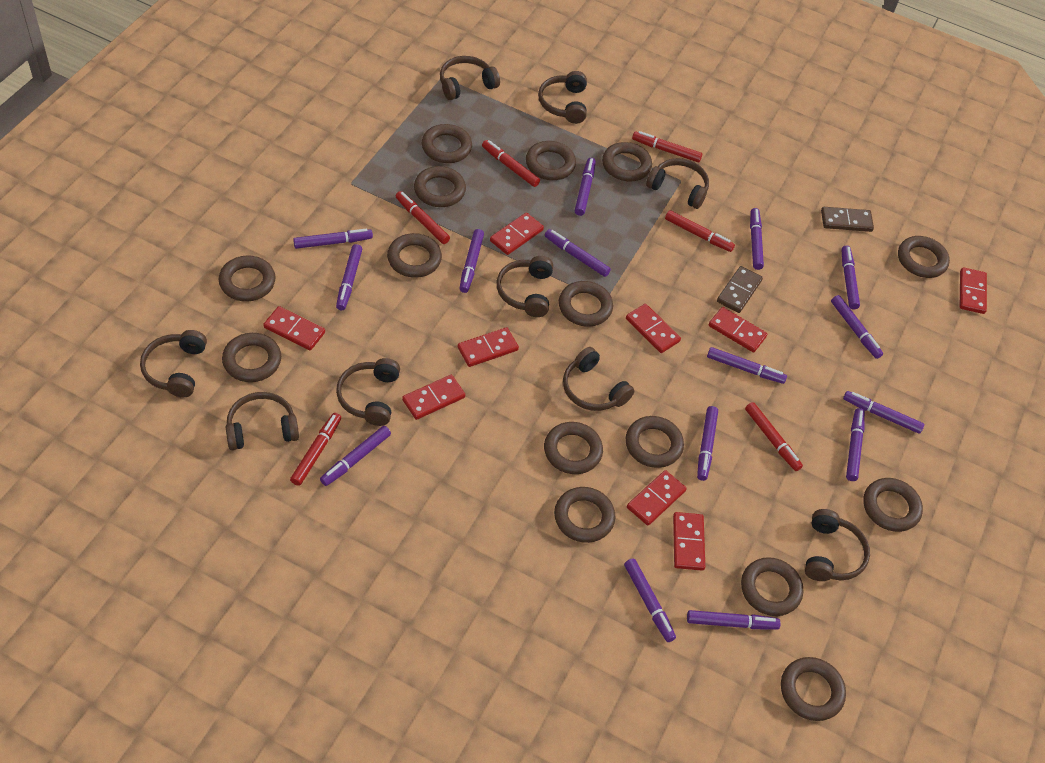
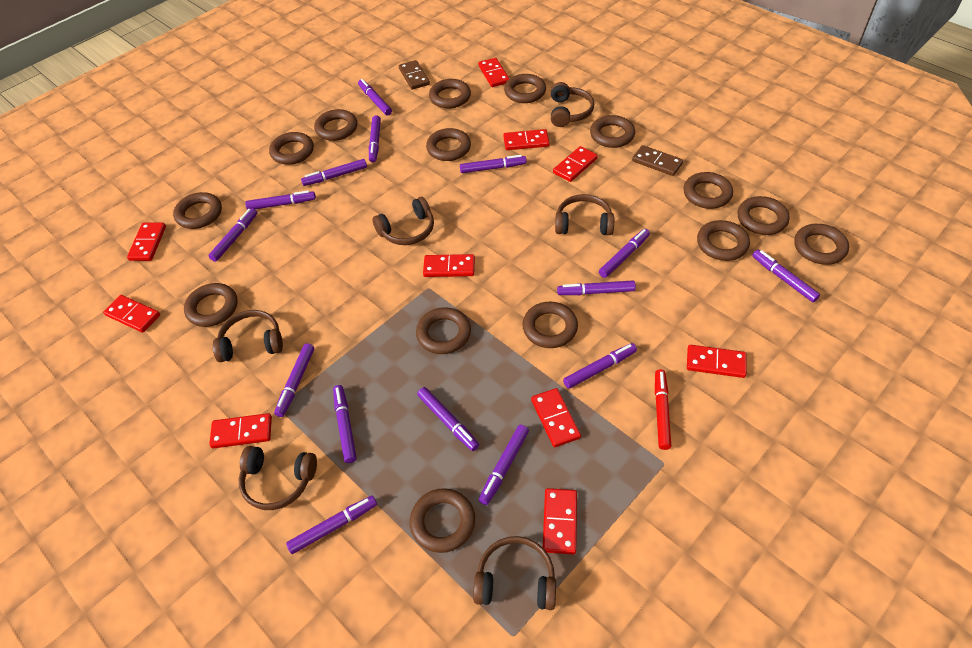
brown headphones: 9 -> 6
red domino: 9 -> 10
red marker: 6 -> 1

